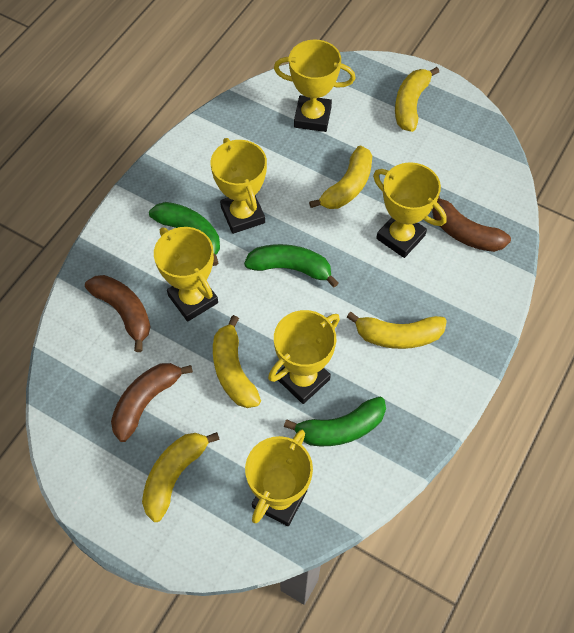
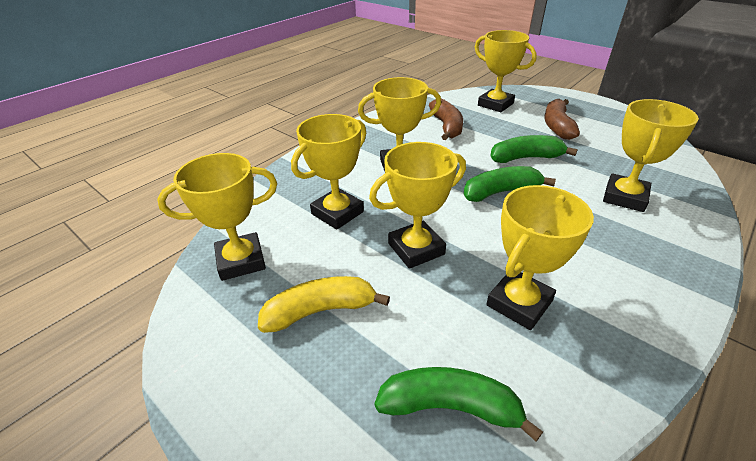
brown banana: 3 -> 2
yellow banana: 5 -> 1
yellow trophy: 6 -> 7

